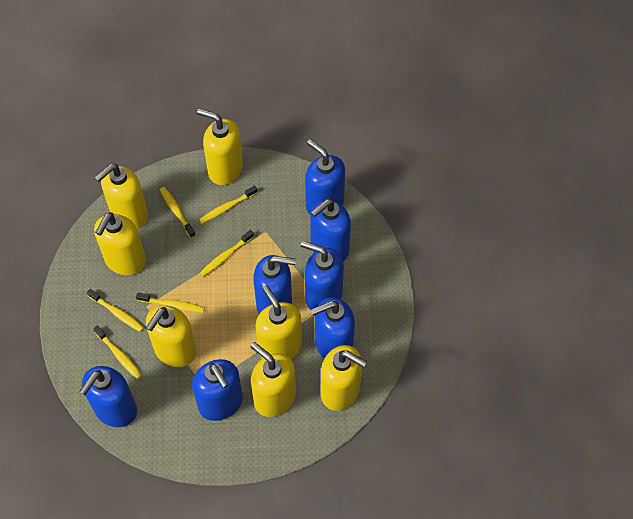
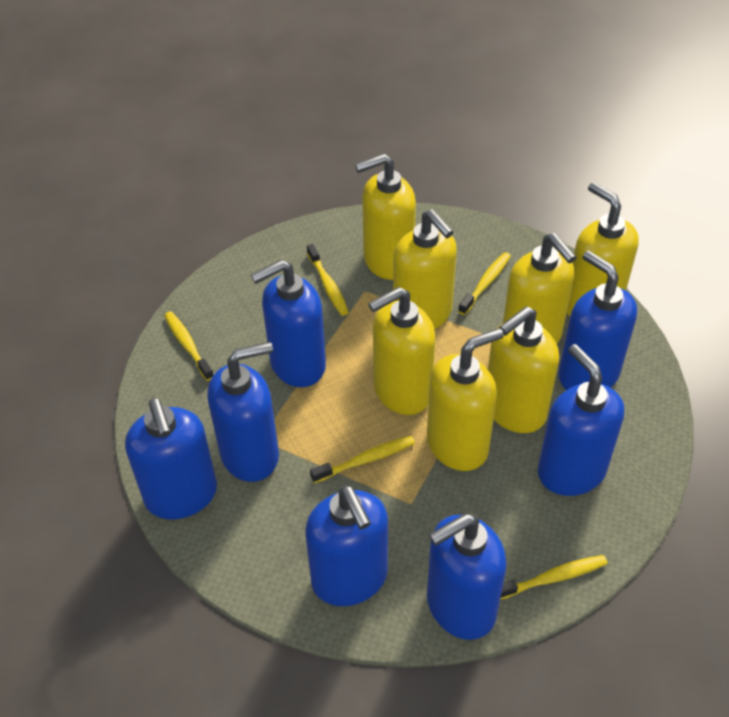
yellow toothbrush: 6 -> 5

